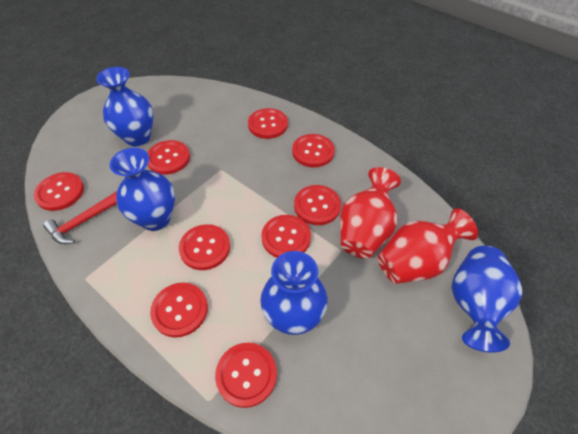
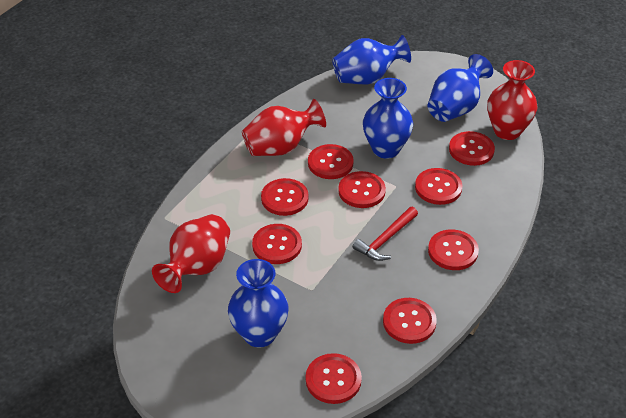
red vase: 2 -> 3

